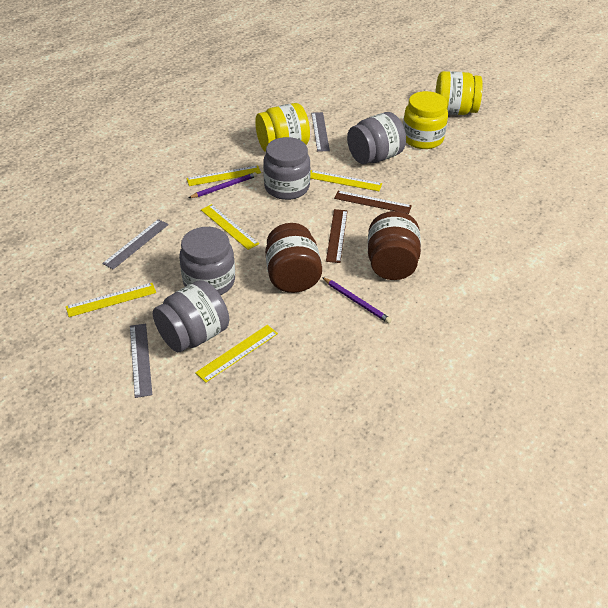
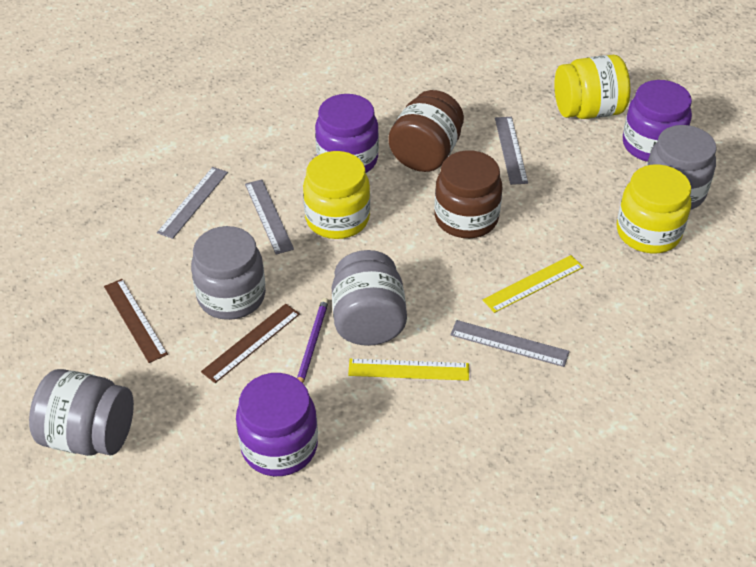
grey ruler: 3 -> 4
purple jar: 0 -> 3
purple pencil: 2 -> 1
yellow ruler: 5 -> 2

